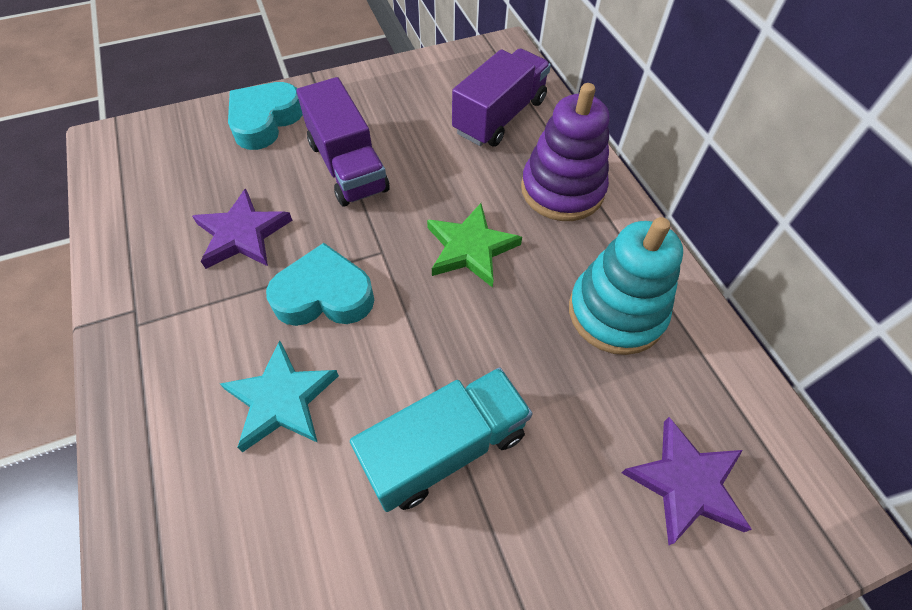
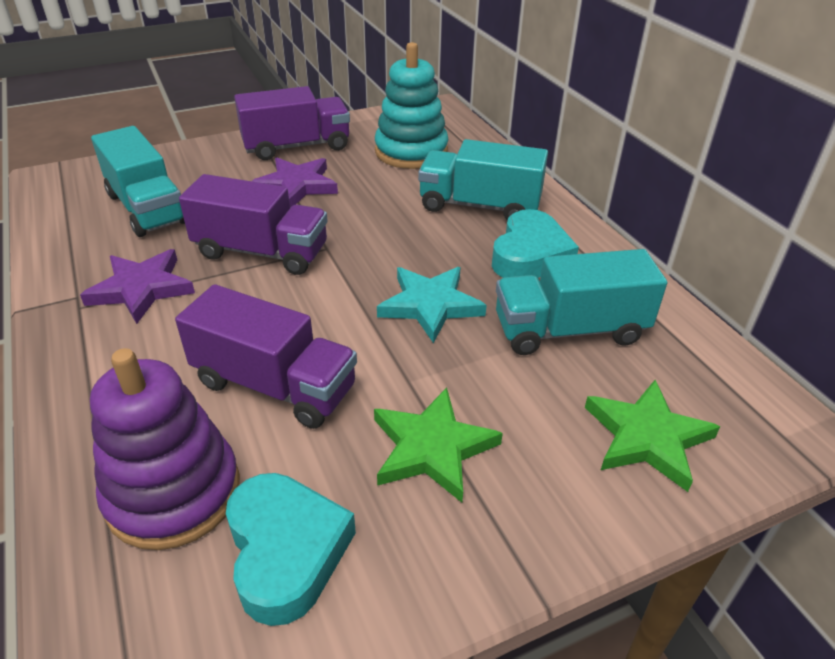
green star: 1 -> 2
purple truck: 2 -> 3
turquoise truck: 1 -> 3

